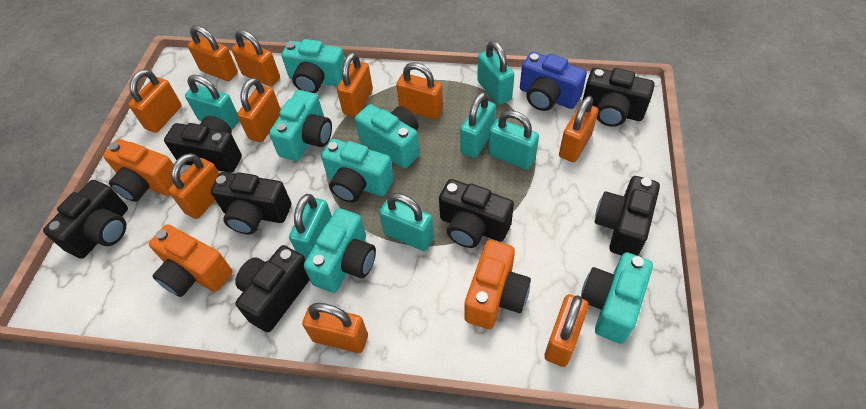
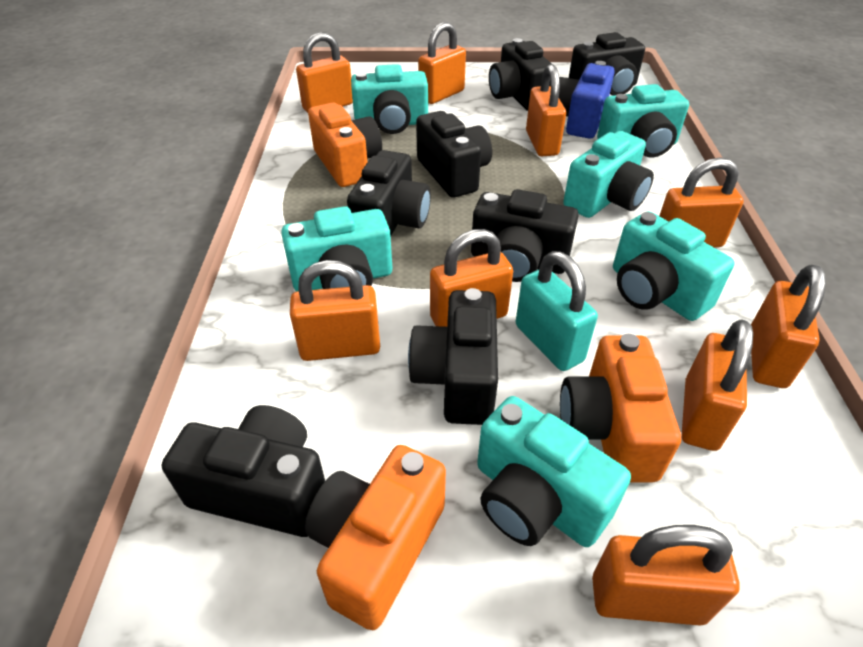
orange padlock: 10 -> 9
turquoise padlock: 6 -> 1

